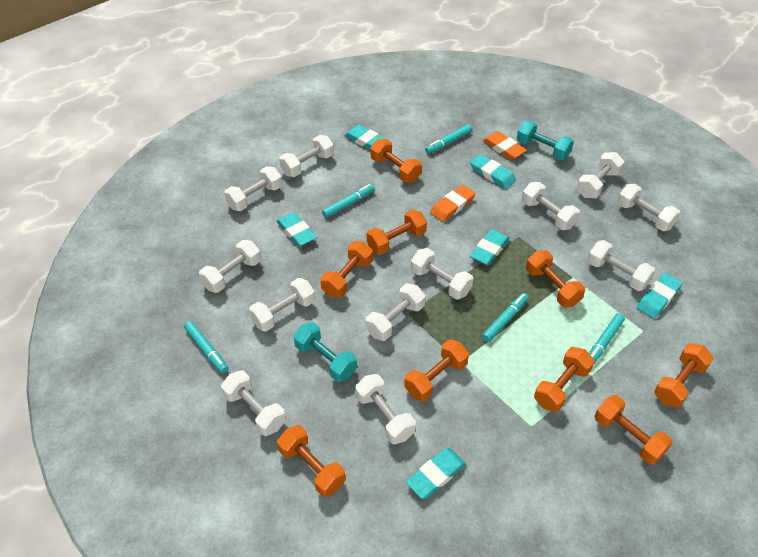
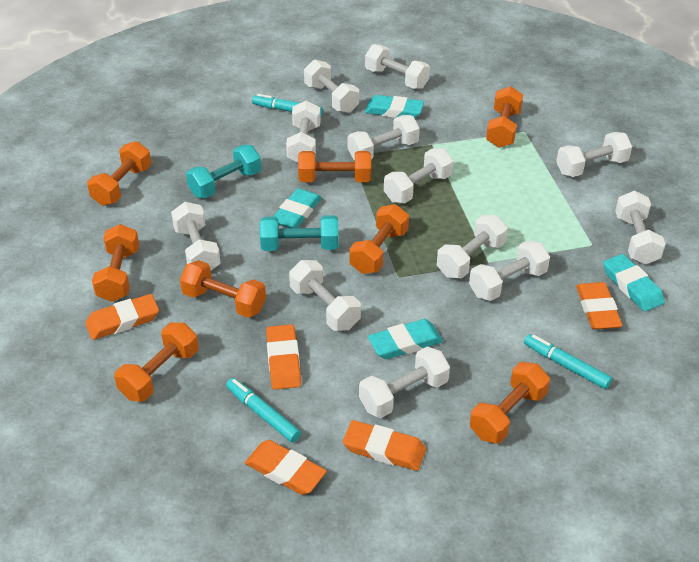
orange dumbbell: 9 -> 8
orange eraser: 2 -> 5
turquoise eraser: 6 -> 4
turquoise marker: 5 -> 3

